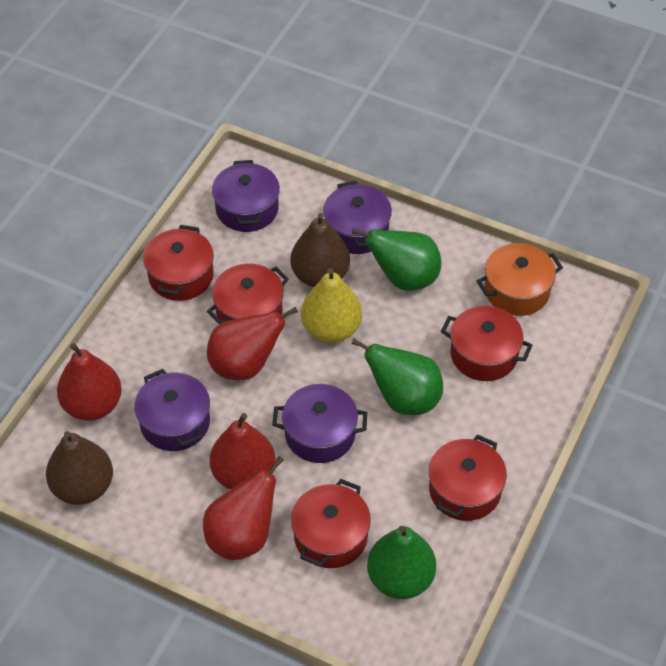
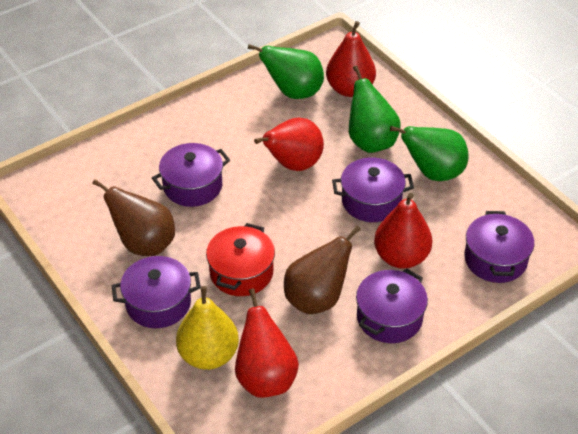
orange pot: 1 -> 0
purple pot: 4 -> 5
red pot: 5 -> 1

